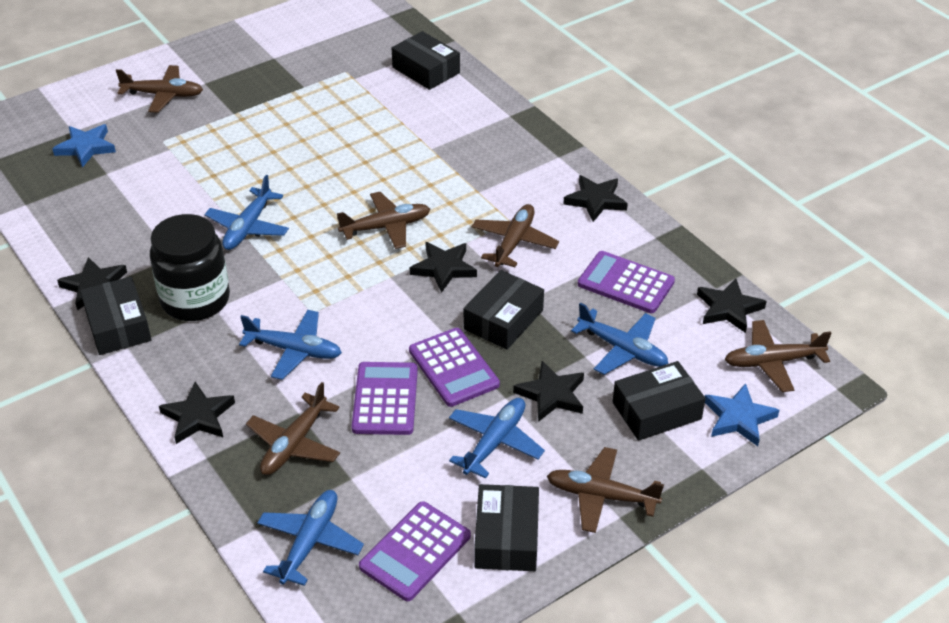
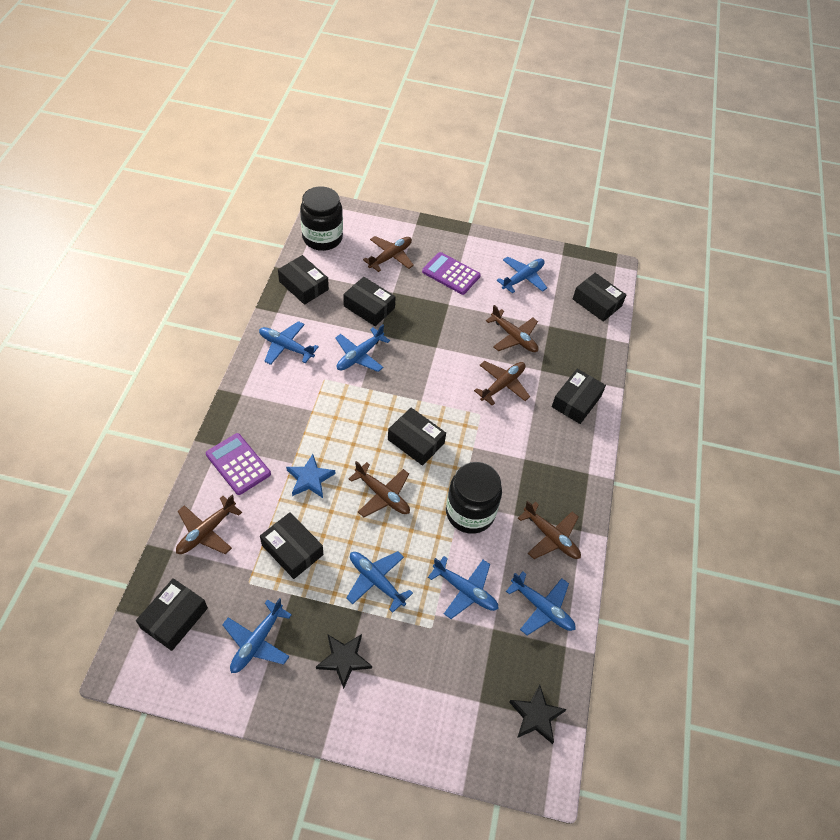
black box: 5 -> 7
black jar: 1 -> 2
black star: 6 -> 2
blue plane: 5 -> 7
blue star: 2 -> 1
purple calculator: 4 -> 2

